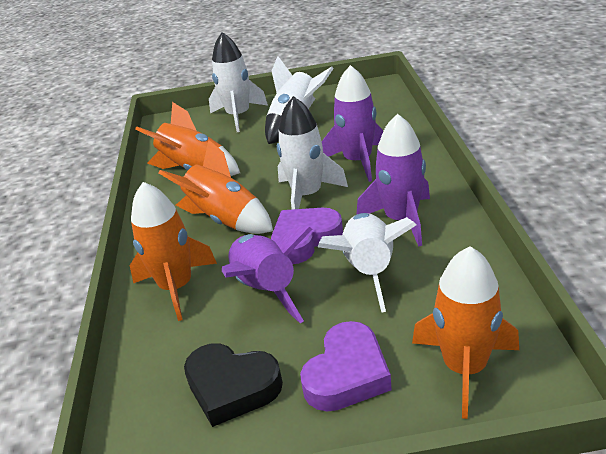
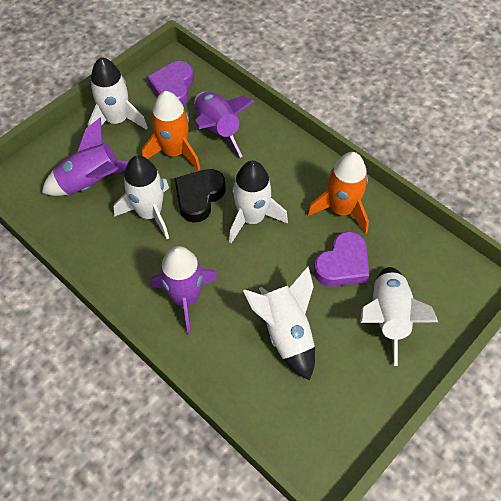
orange rocket: 4 -> 2
white rocket: 4 -> 5

